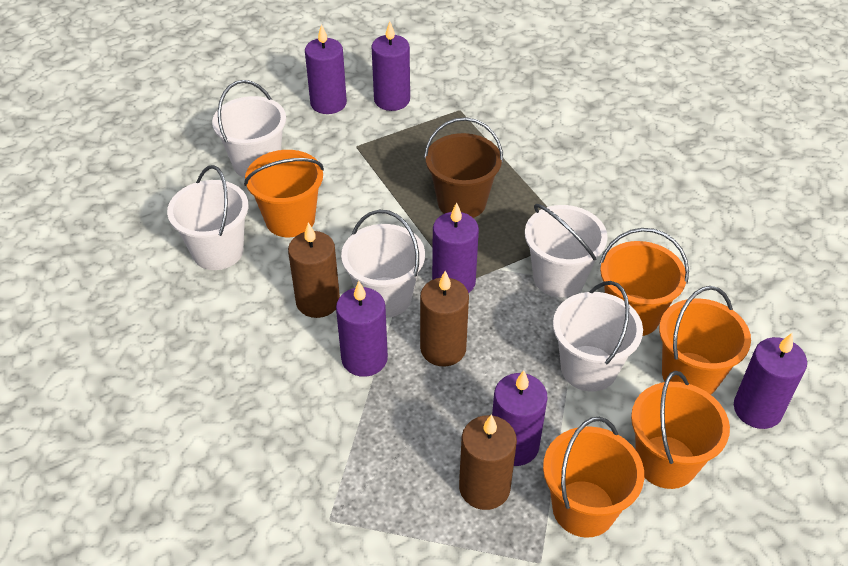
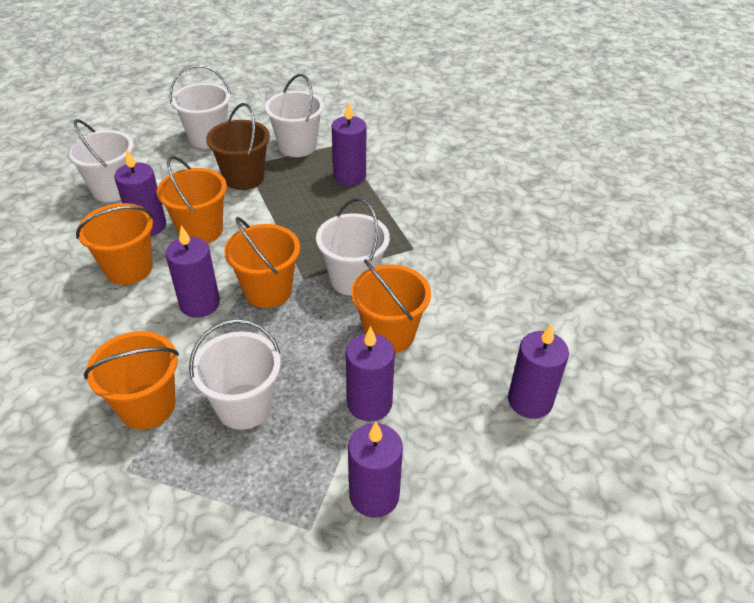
brown candle: 3 -> 0

